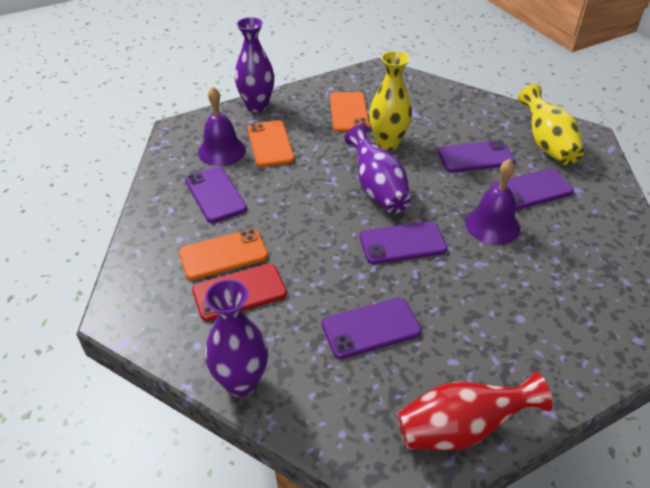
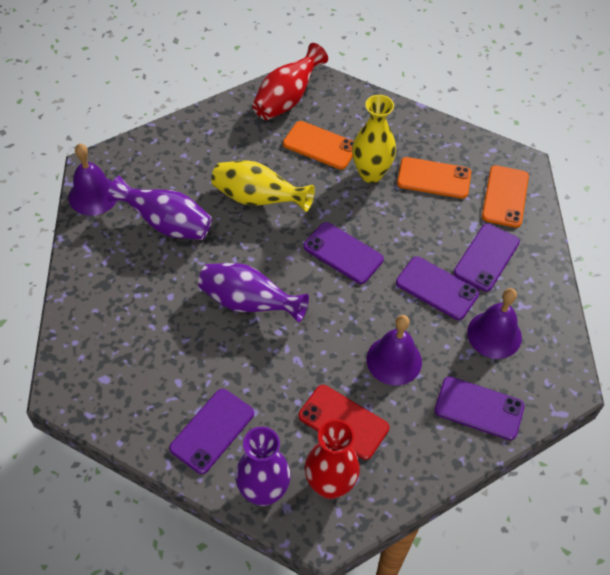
purple bell: 2 -> 3
red vase: 1 -> 2

